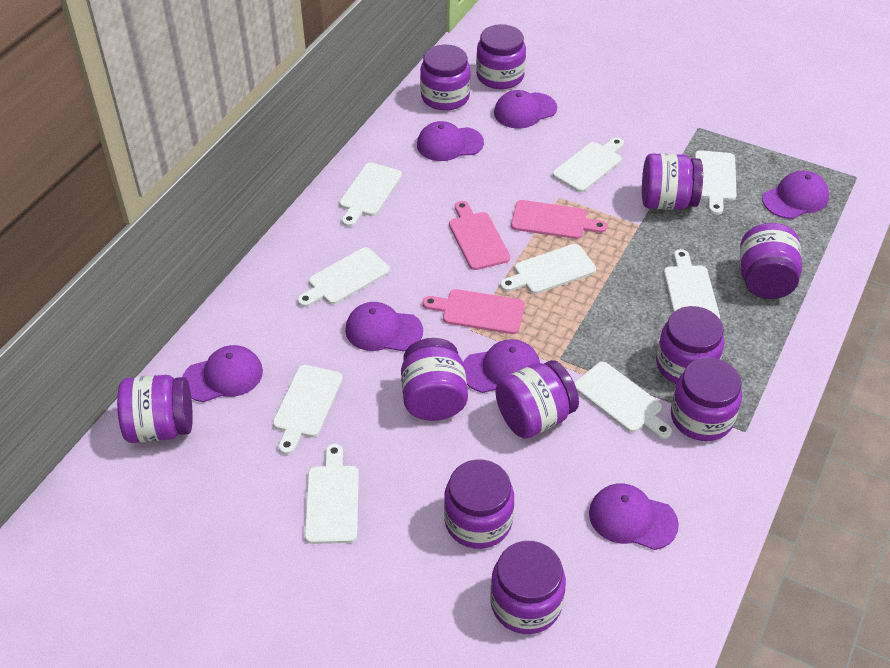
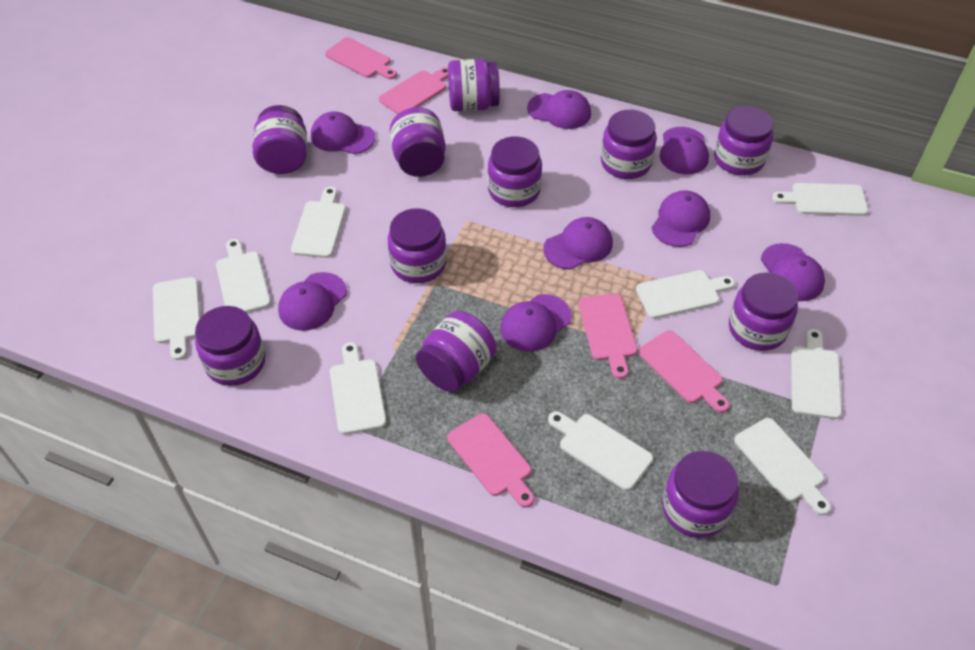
pink cutting board: 3 -> 5
purple cap: 7 -> 8

